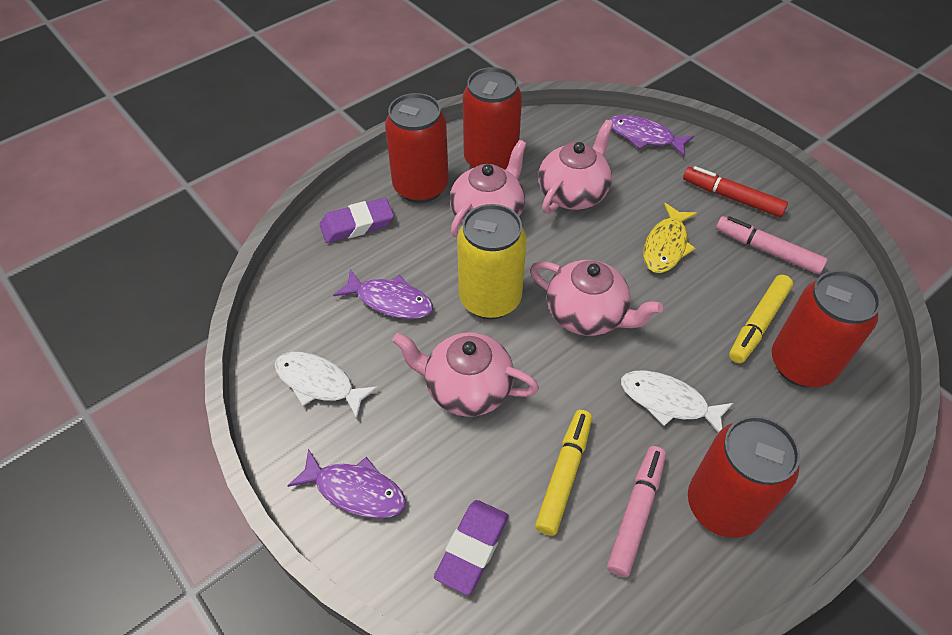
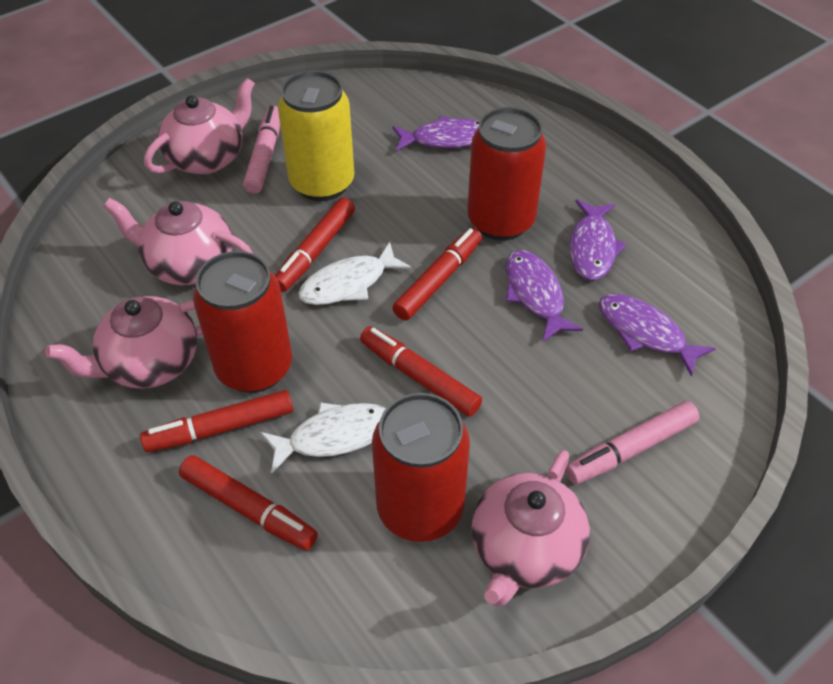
purple eraser: 2 -> 0
purple fish: 3 -> 4
red can: 4 -> 3
red marker: 1 -> 5
yellow fish: 1 -> 0
yellow marker: 2 -> 0

